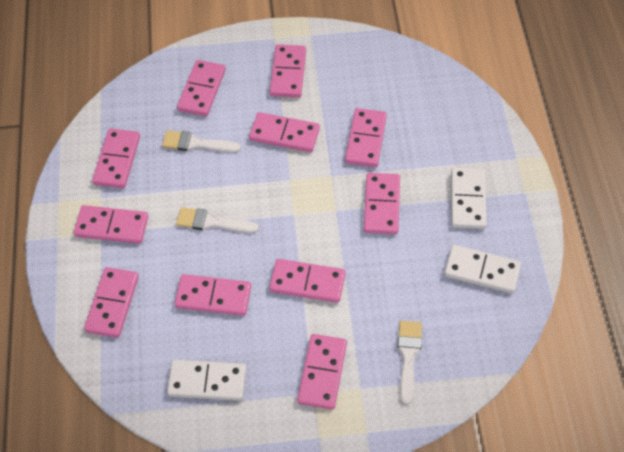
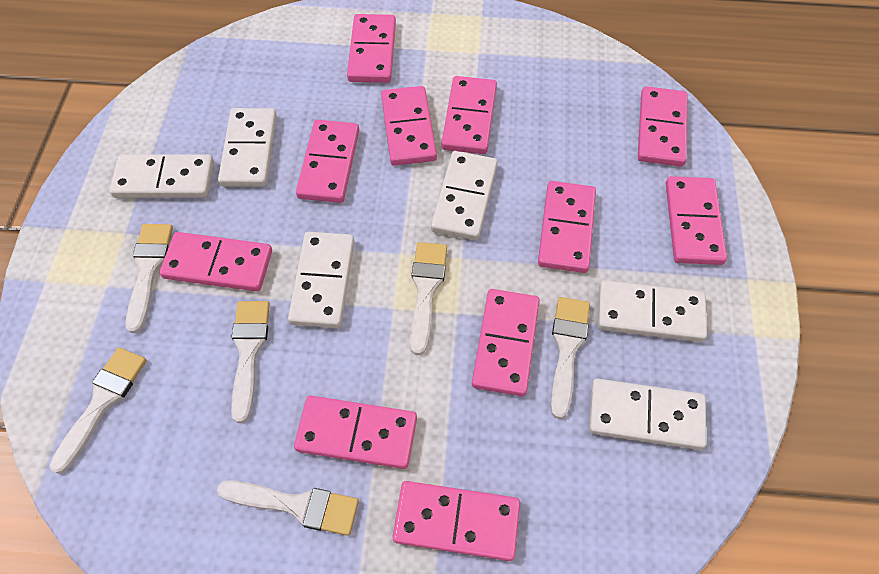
white brush: 3 -> 6
white domino: 3 -> 6

